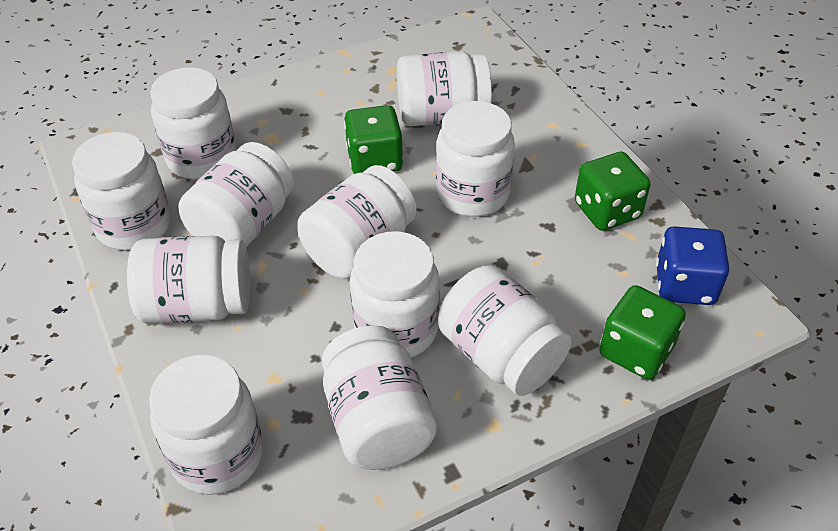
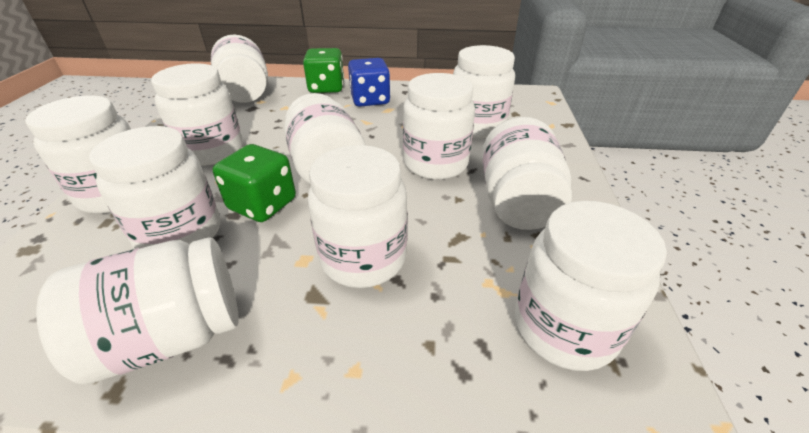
green dice: 3 -> 2

